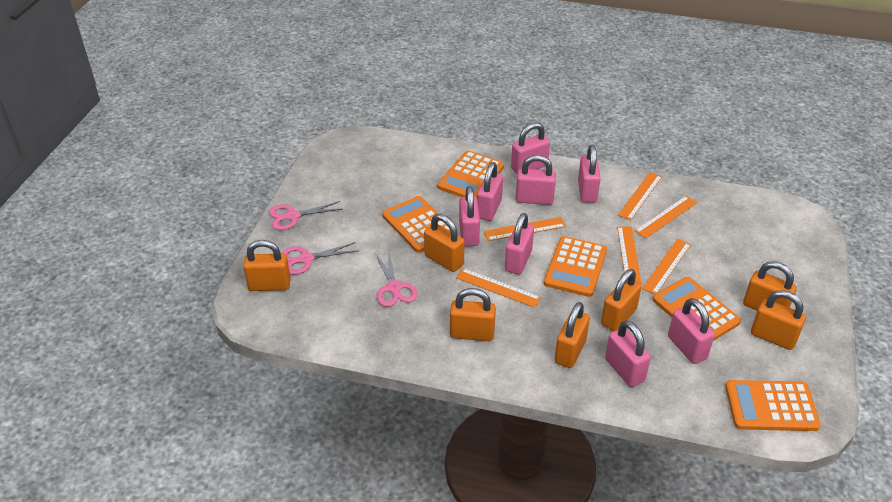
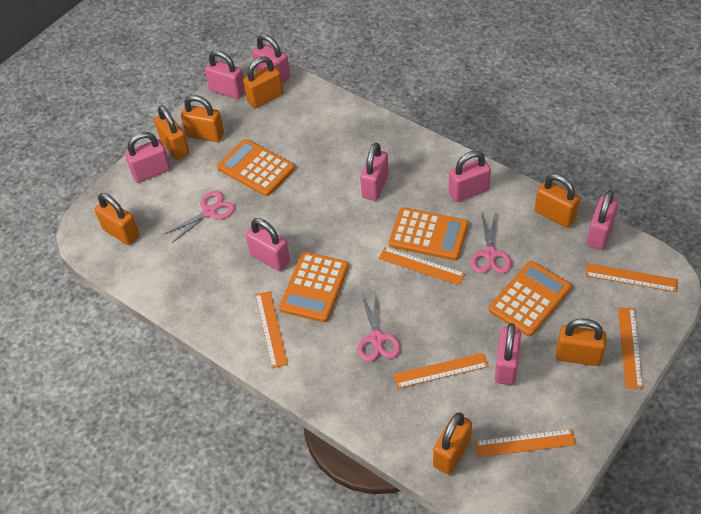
orange calculator: 5 -> 4

